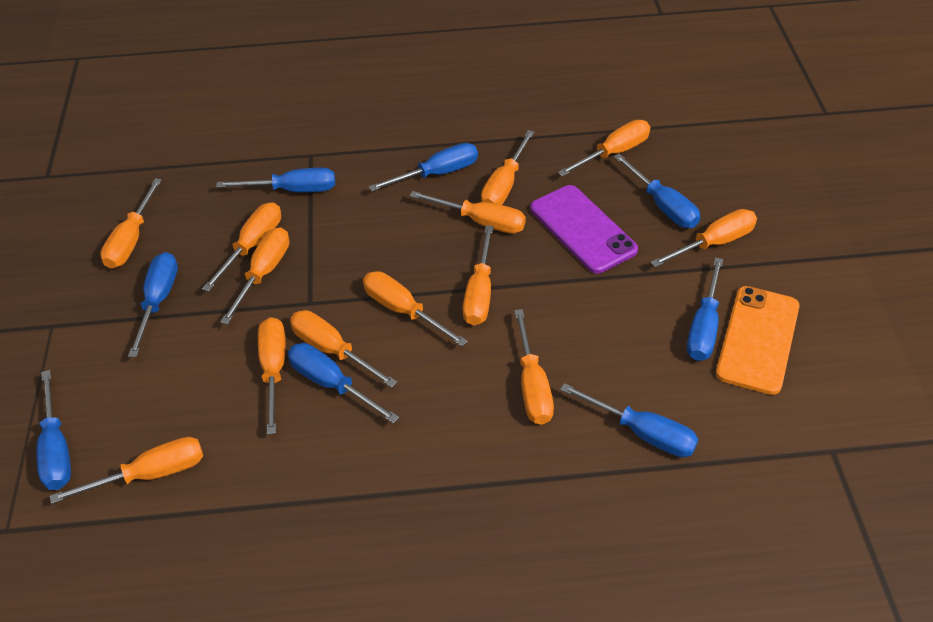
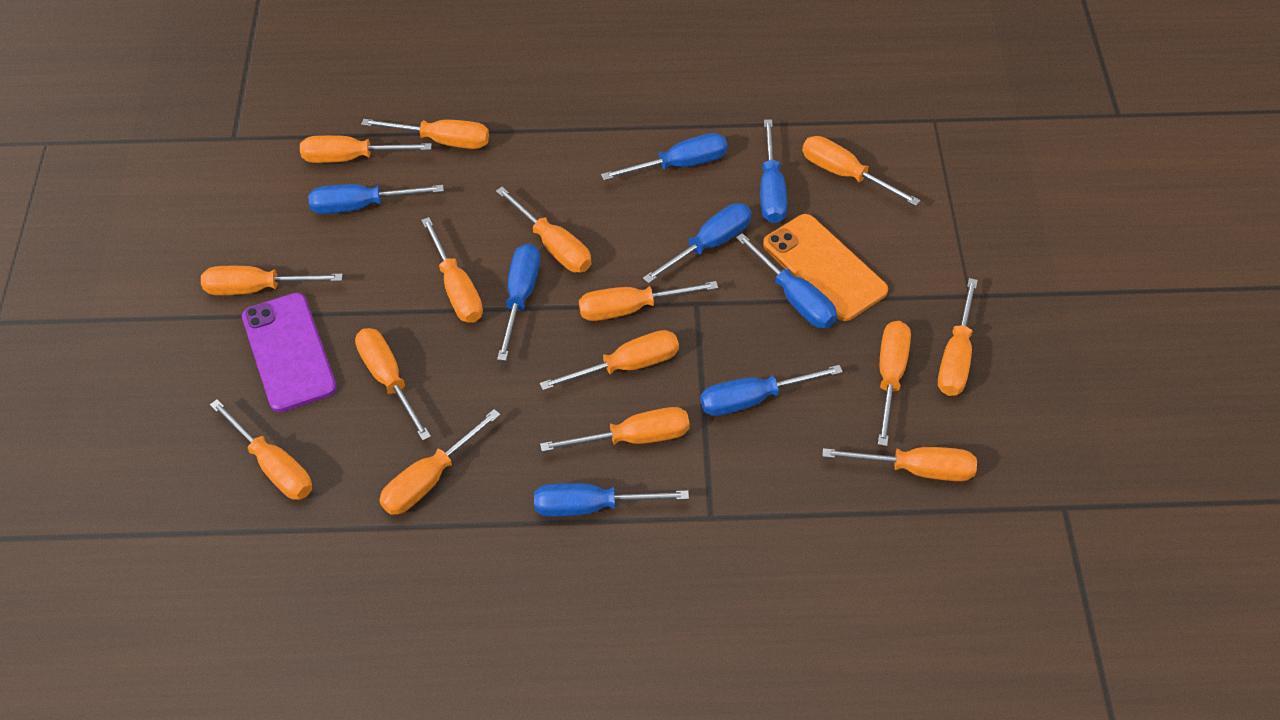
orange screwdriver: 13 -> 15

